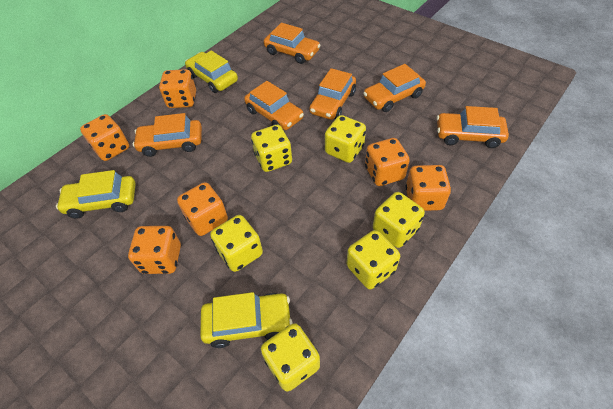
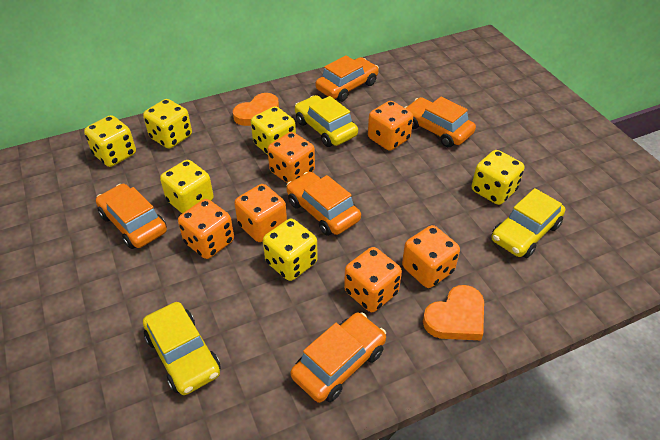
orange car: 6 -> 5
orange heart: 0 -> 2

